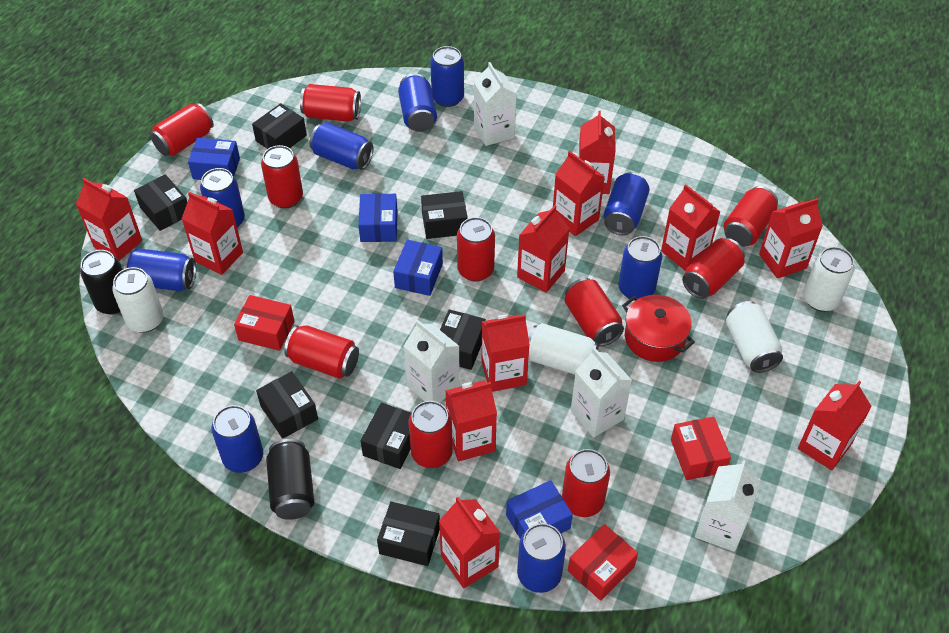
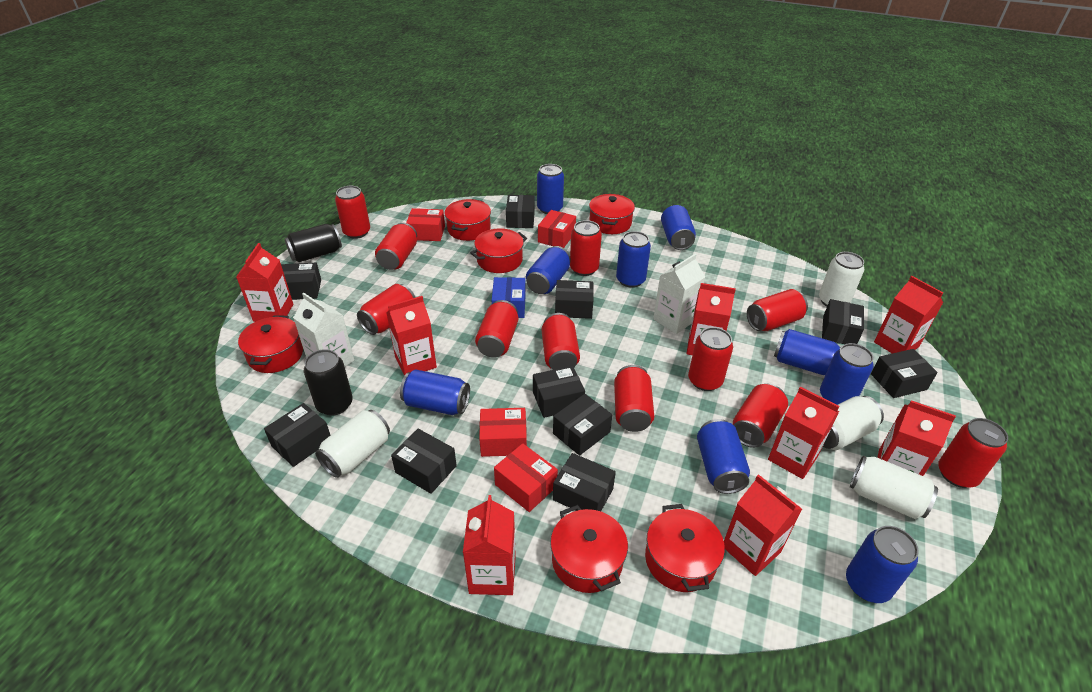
black box: 7 -> 10
blue box: 4 -> 1
red box: 3 -> 4
red can: 10 -> 11
red carton: 11 -> 8
red pot: 1 -> 6
white carton: 4 -> 2

